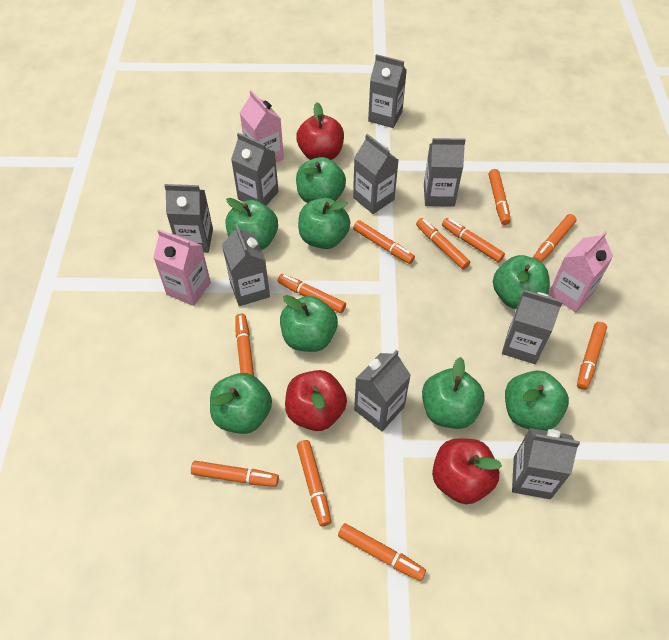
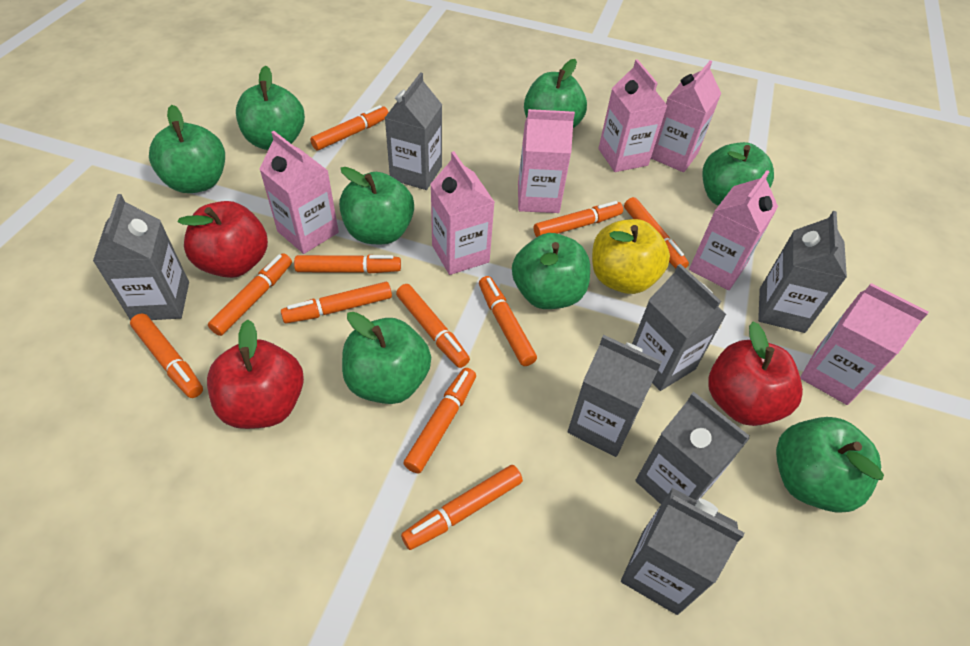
grey carton: 9 -> 7
pink carton: 3 -> 7
yellow apple: 0 -> 1

